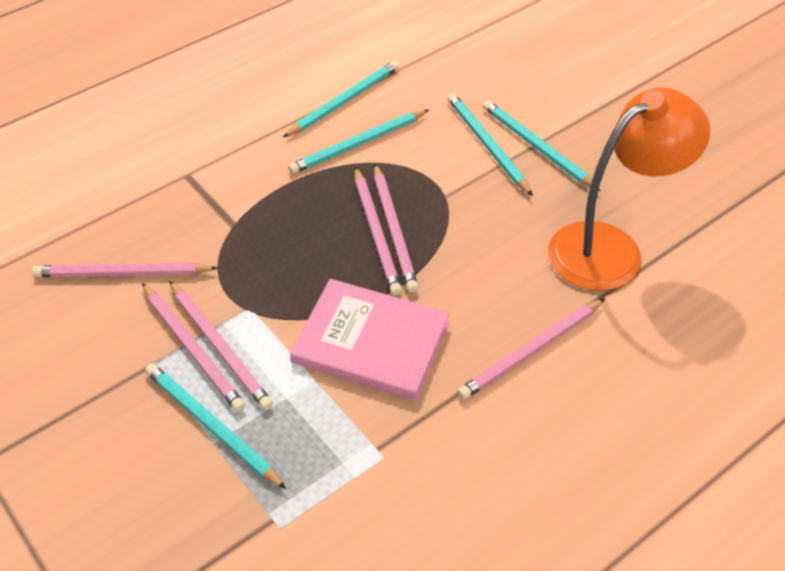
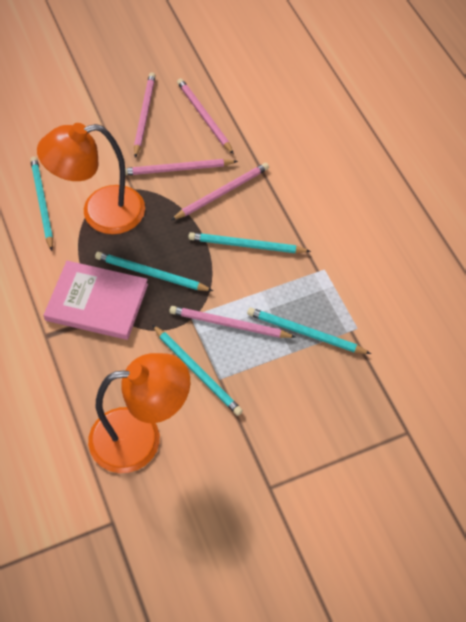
orange lamp: 1 -> 2
pink pencil: 6 -> 5

